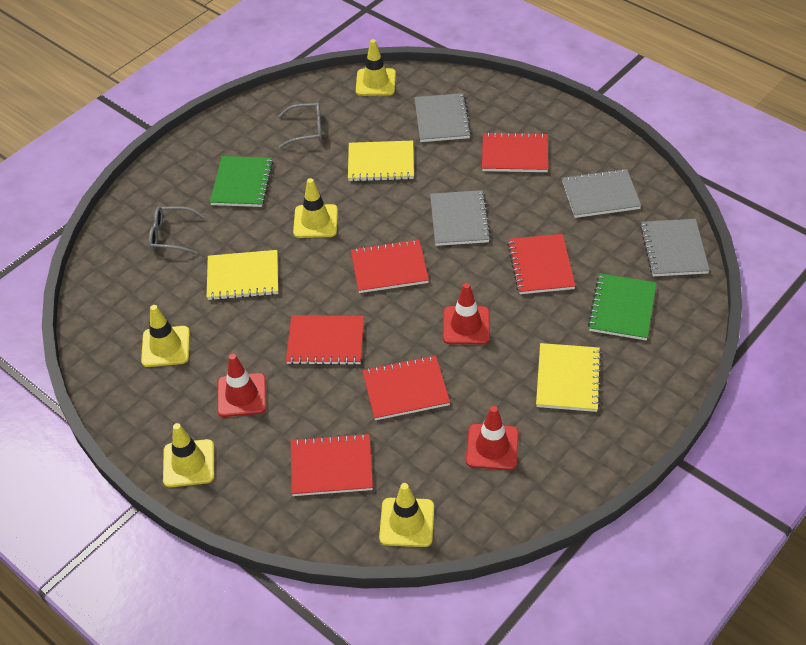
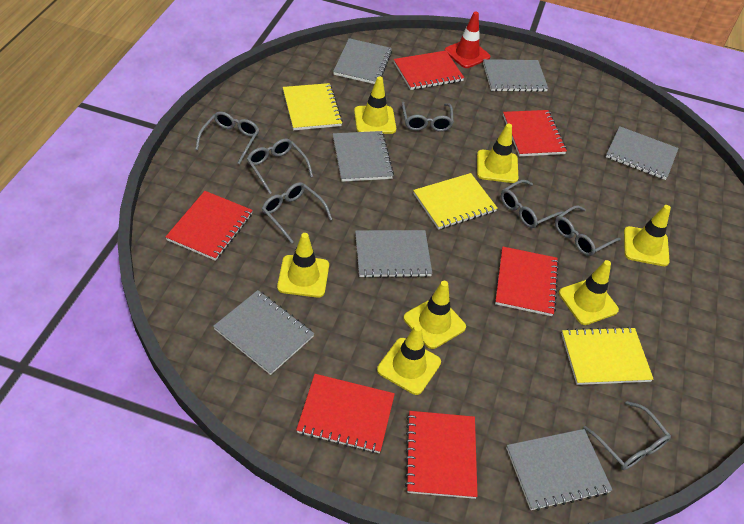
green notebook: 2 -> 0
grey glasses: 2 -> 7
grey notebook: 4 -> 7
red traffic cone: 3 -> 1
yellow traffic cone: 5 -> 7

